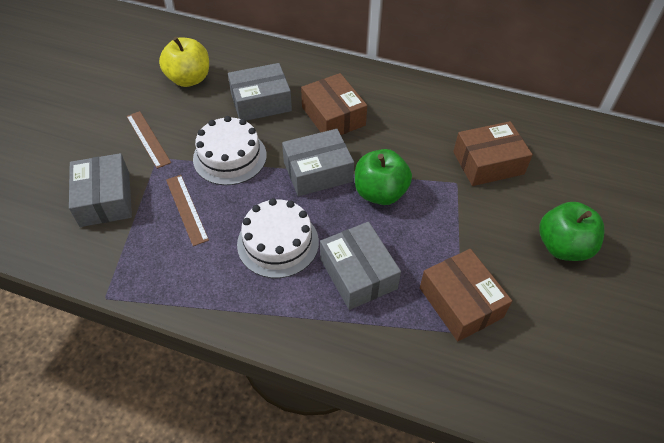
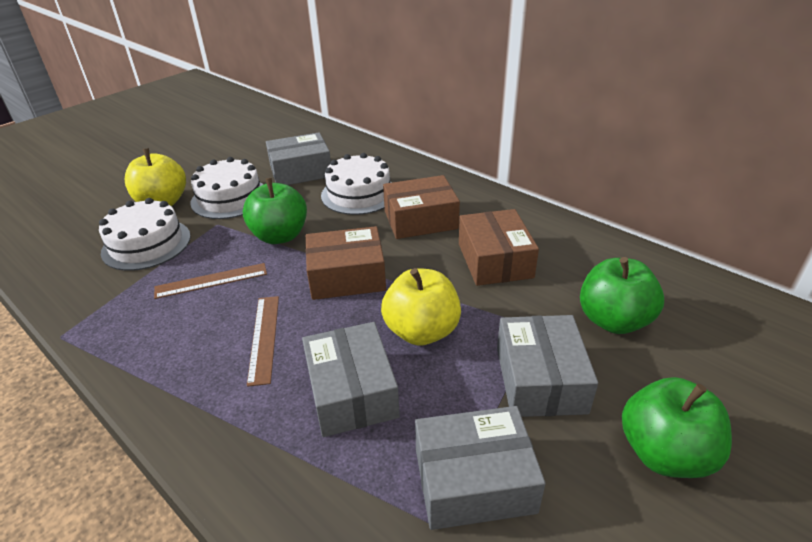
green apple: 2 -> 3
white cake: 2 -> 3
yellow apple: 1 -> 2

